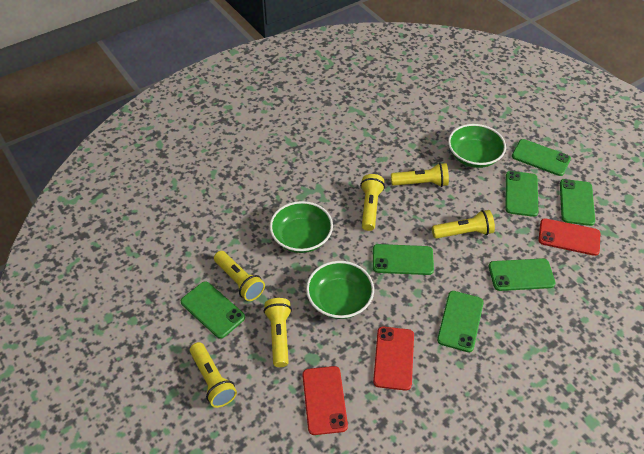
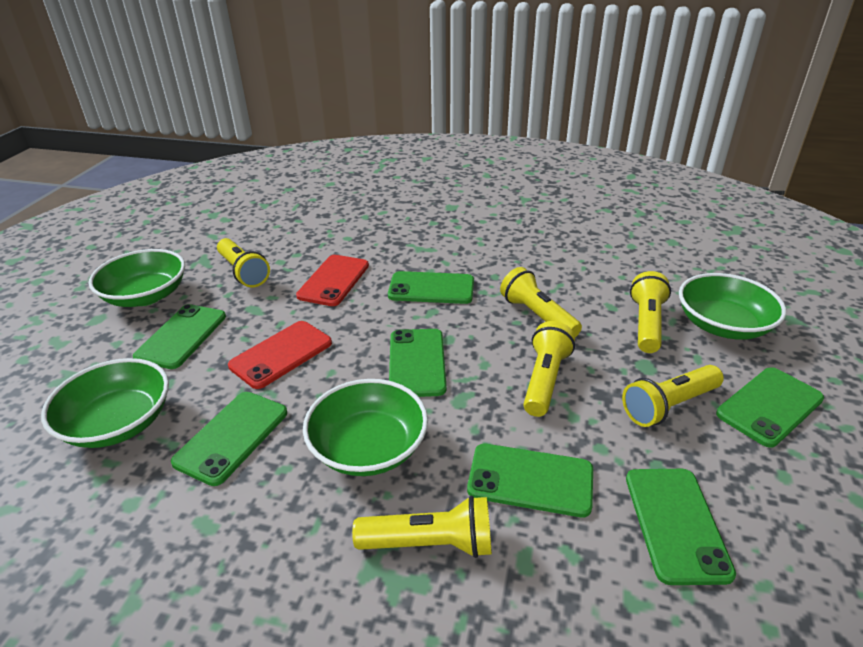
green bowl: 3 -> 4
red phone: 3 -> 2

